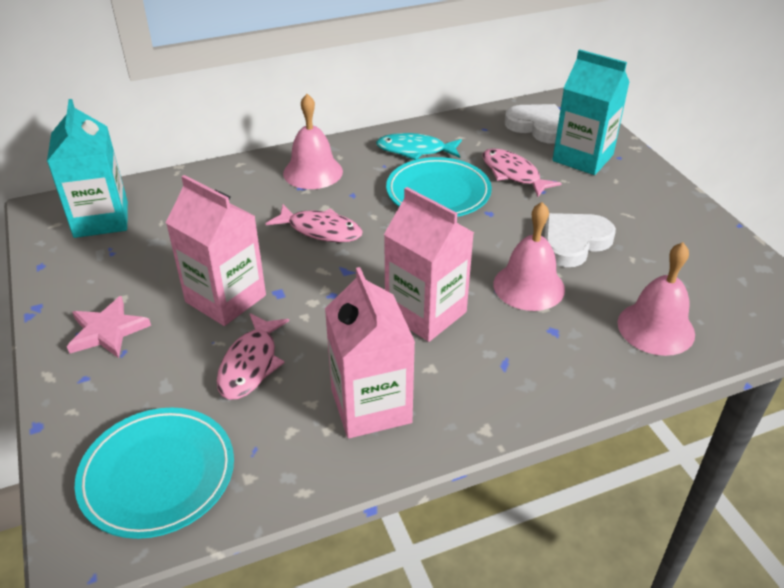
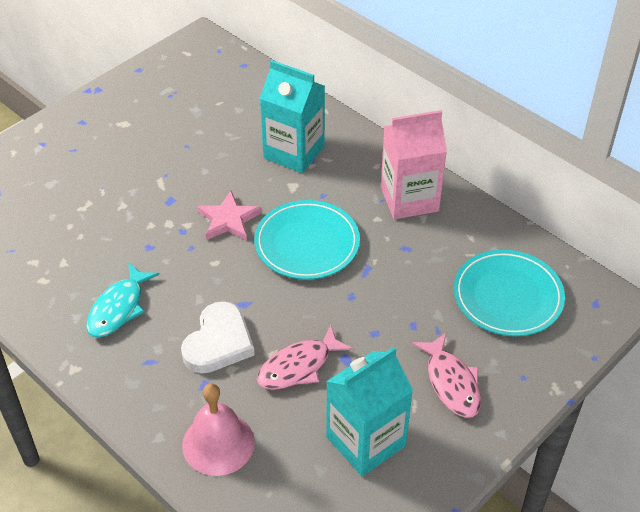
pink bell: 3 -> 1
pink carton: 3 -> 1
pink fish: 3 -> 2
white heart: 2 -> 1

